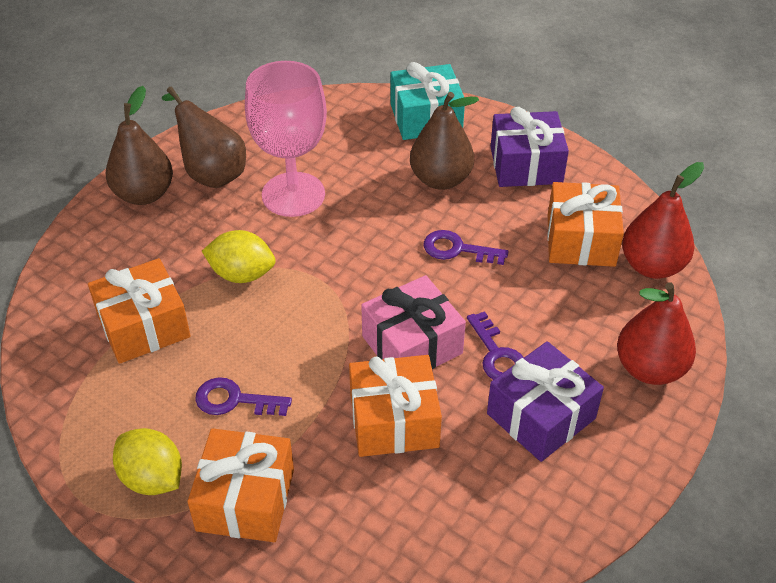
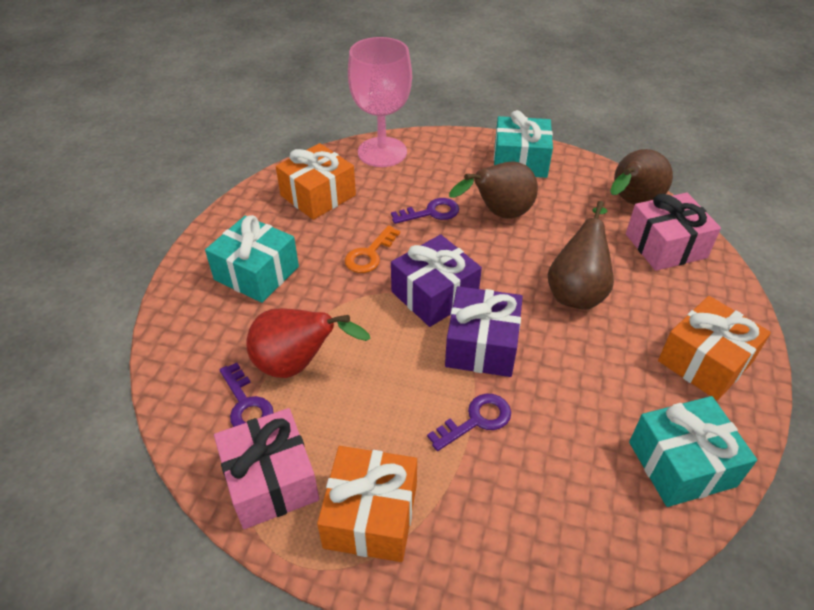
orange gift: 4 -> 3
orange key: 0 -> 1
pink gift: 1 -> 2
red pear: 2 -> 1
turquoise gift: 1 -> 3
yellow lemon: 2 -> 0

